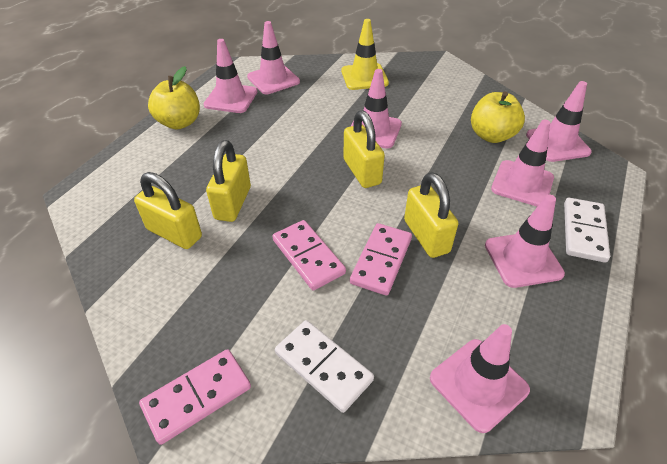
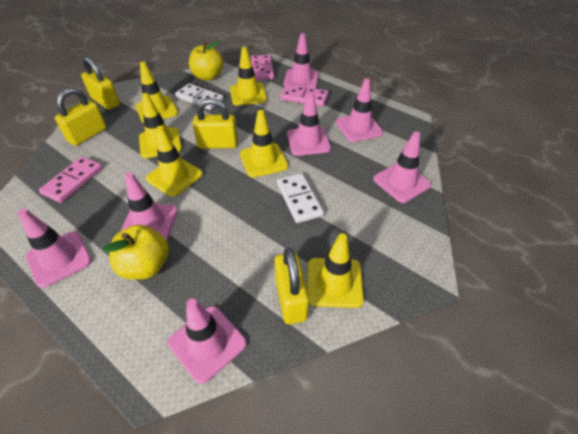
yellow traffic cone: 1 -> 6

